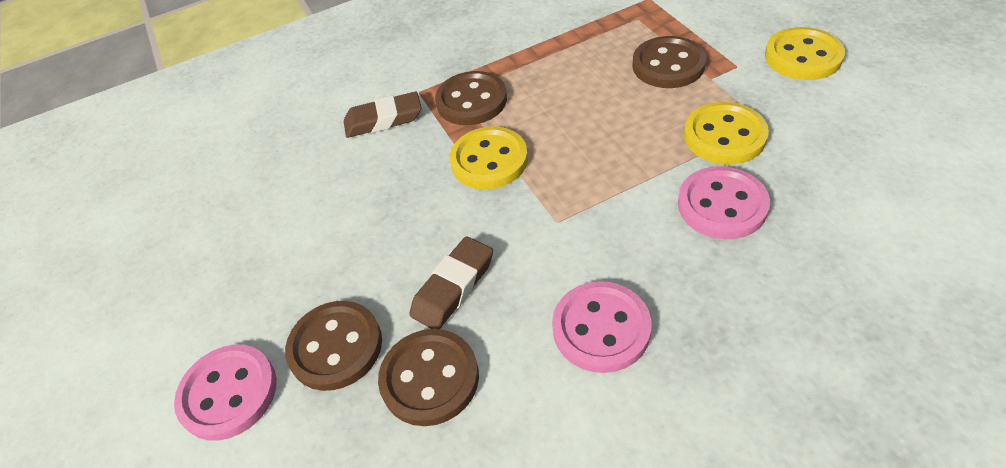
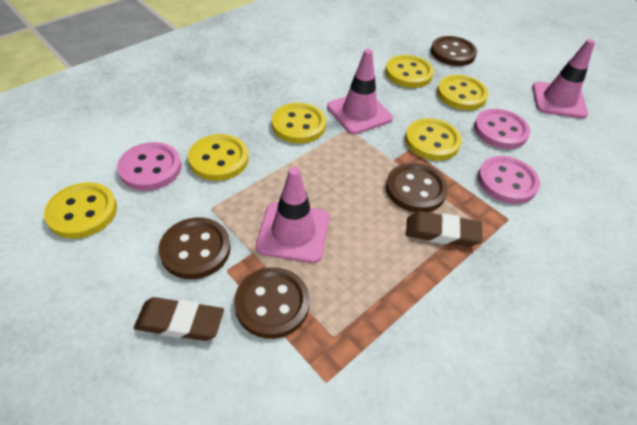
pink traffic cone: 0 -> 3
yellow button: 3 -> 6

